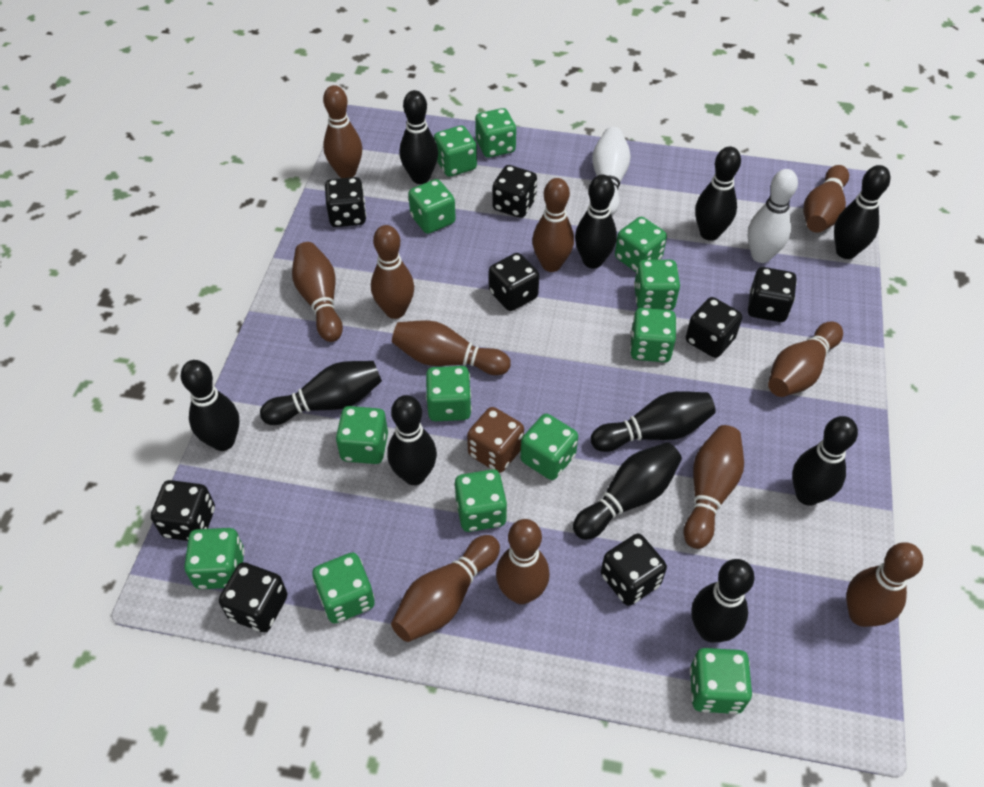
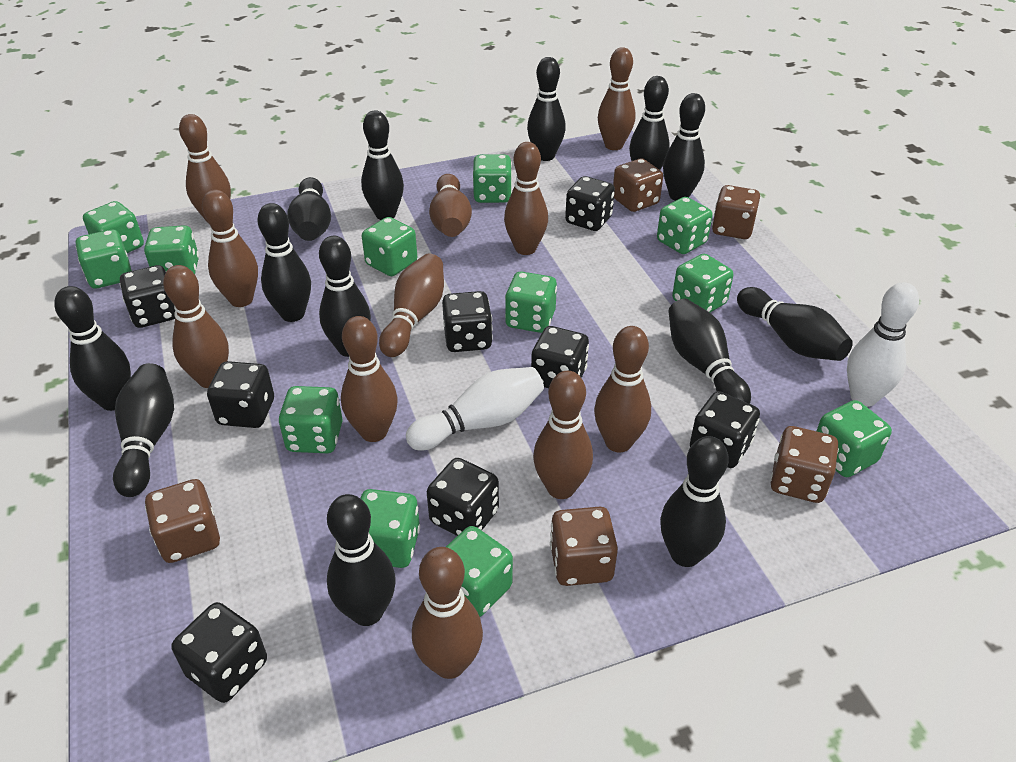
black bowling pin: 11 -> 13
brown dice: 1 -> 5
green dice: 13 -> 12

